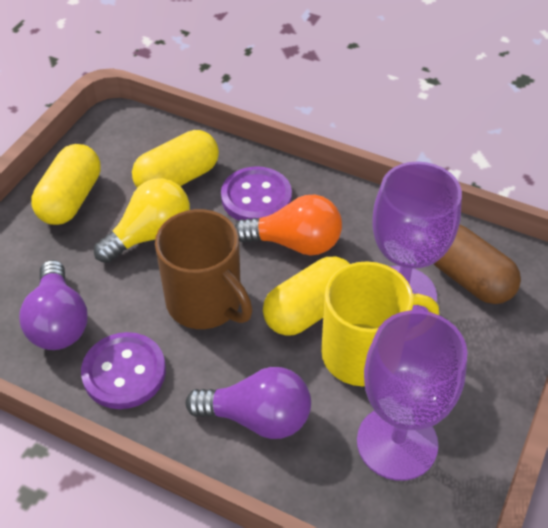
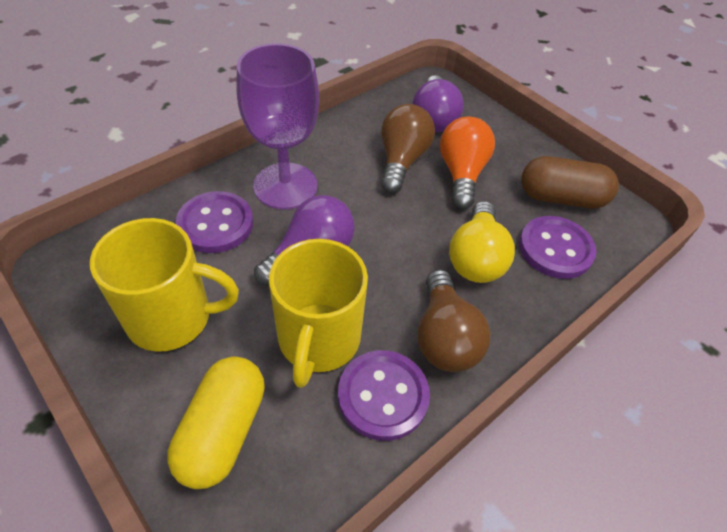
brown light bulb: 0 -> 2
brown mug: 1 -> 0
purple button: 2 -> 3
purple goblet: 2 -> 1
yellow capsule: 3 -> 1
yellow mug: 1 -> 2

